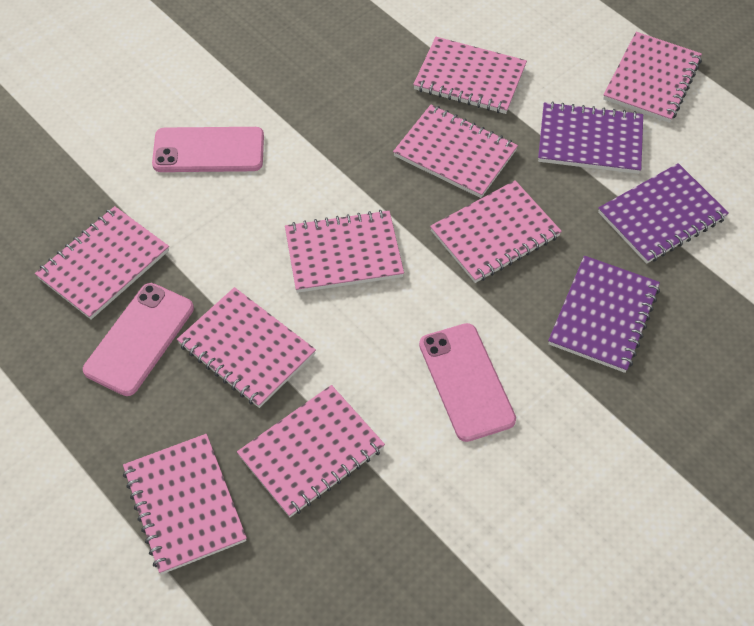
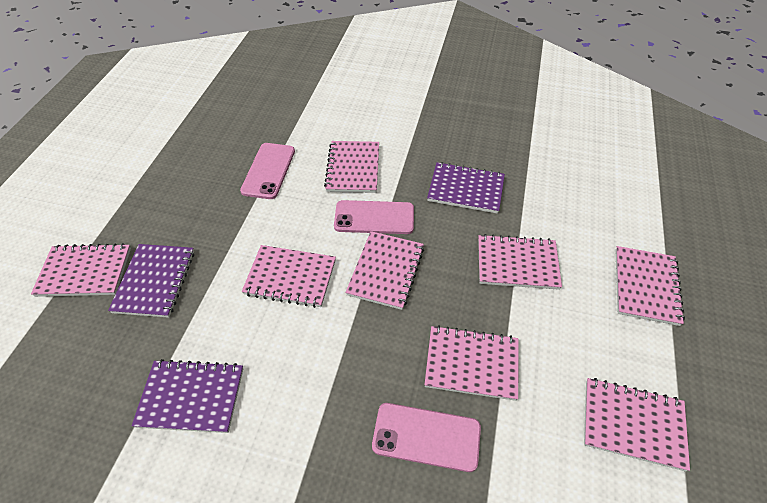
pink notebook: 9 -> 8

